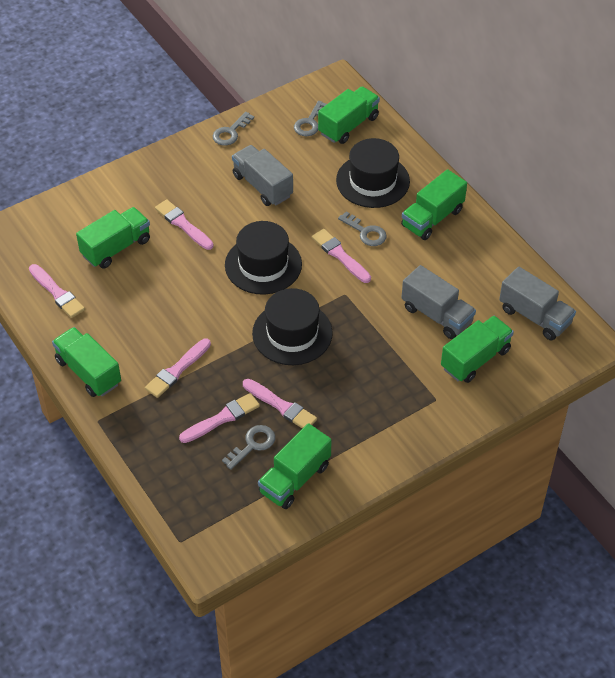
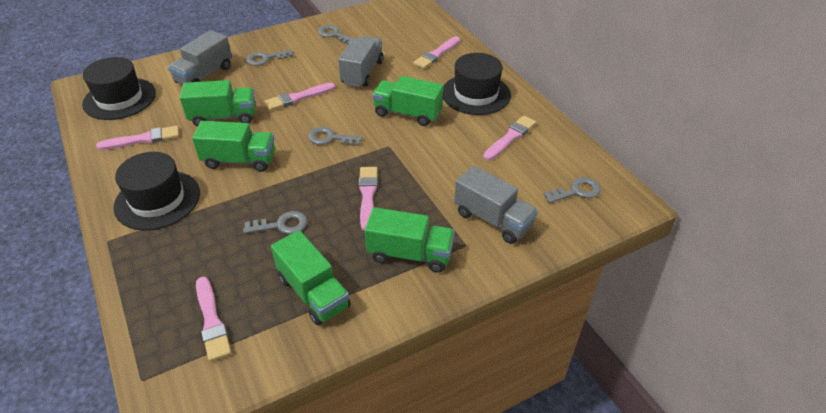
green truck: 6 -> 5
grey key: 4 -> 5

